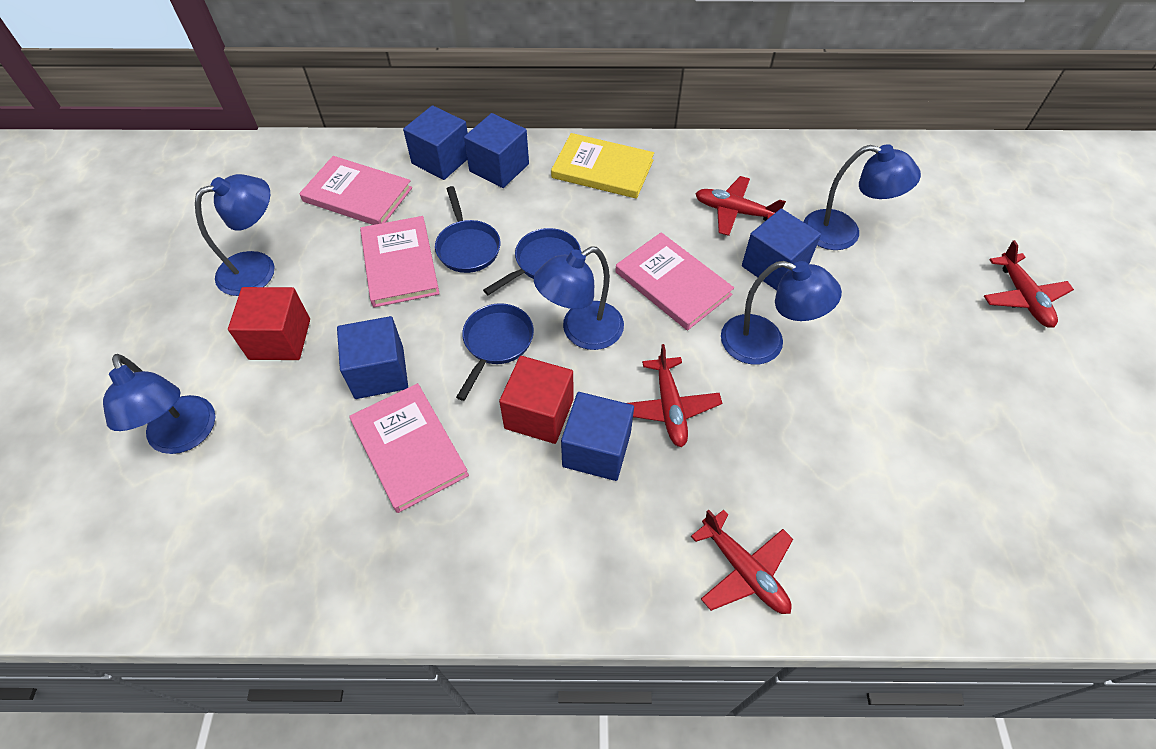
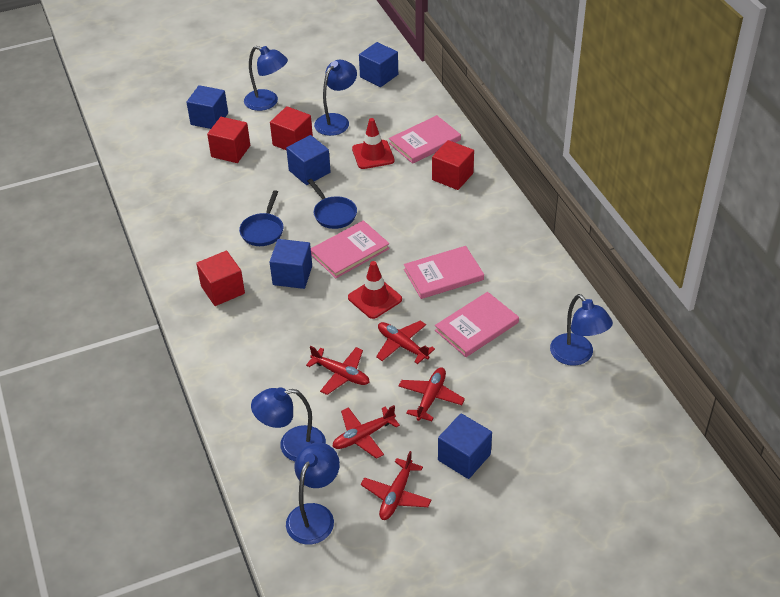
blue pan: 3 -> 2
red cube: 2 -> 4
red plane: 4 -> 5
red traffic cone: 0 -> 2
yellow book: 1 -> 0

